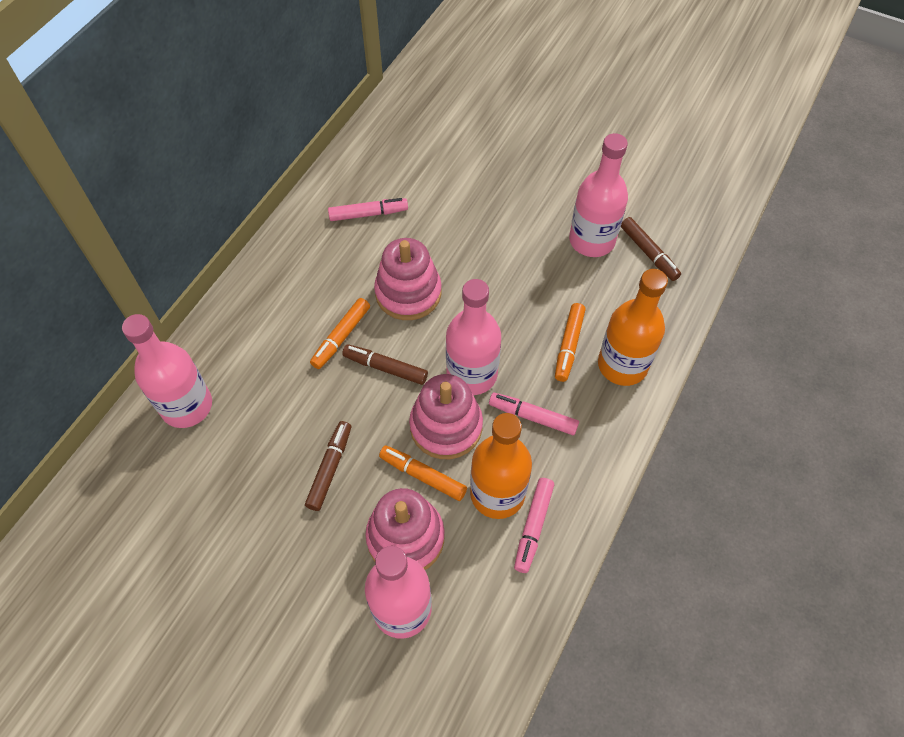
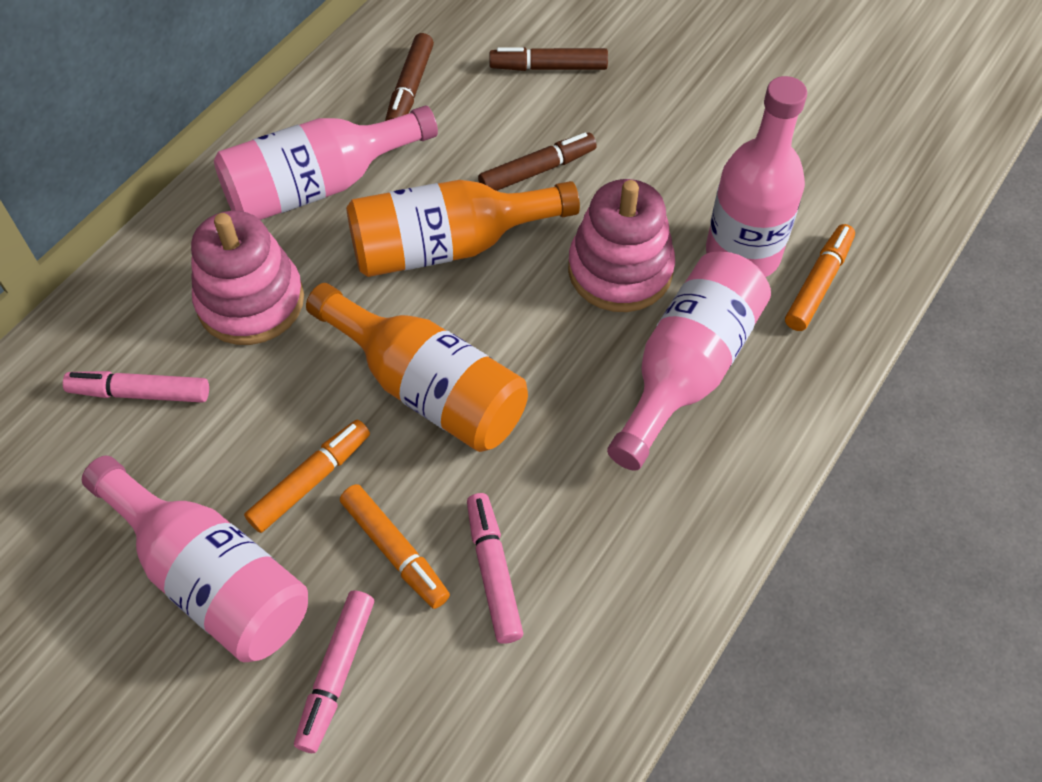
pink stacking toy: 3 -> 2

